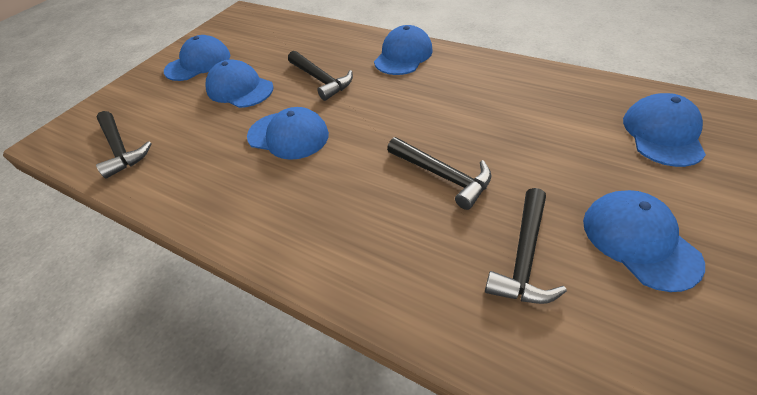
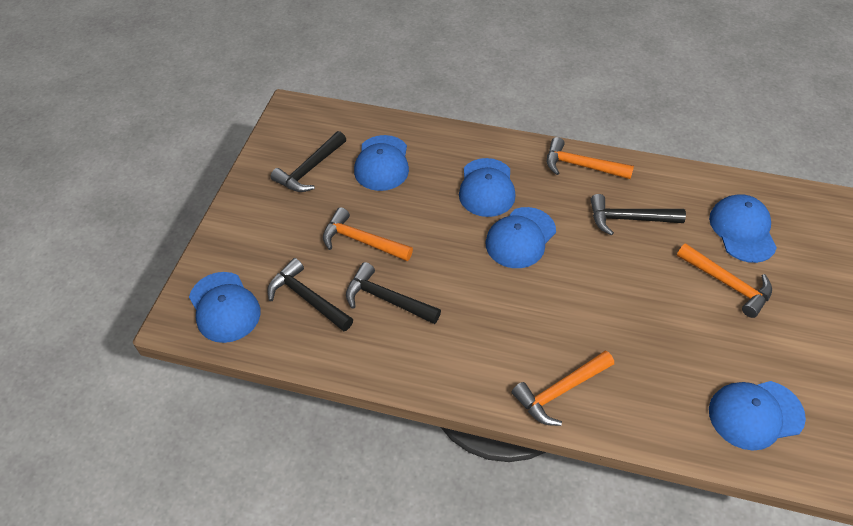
orange hammer: 0 -> 4

